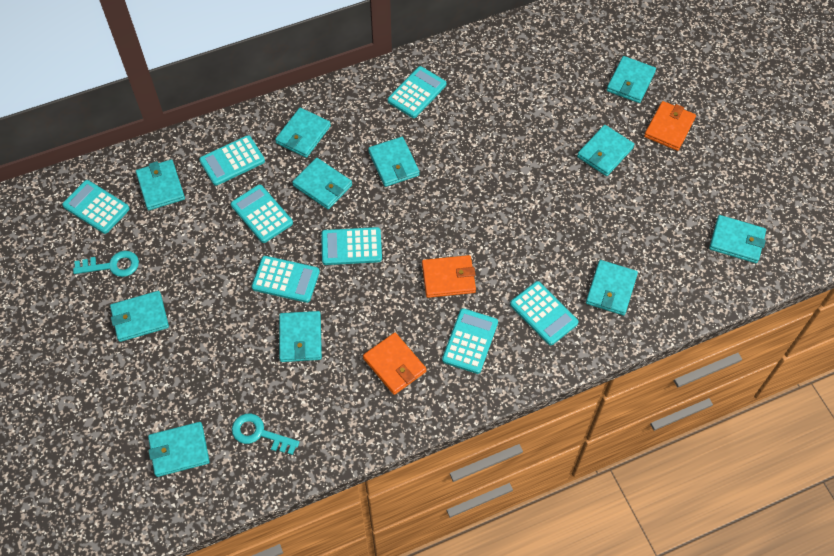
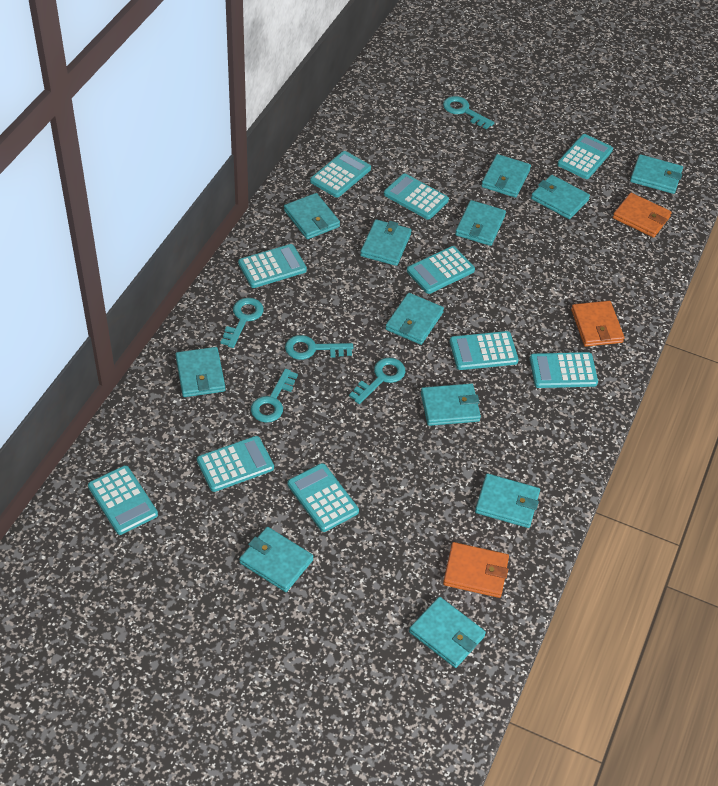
turquoise calculator: 8 -> 10
turquoise key: 2 -> 5
turquoise wallet: 11 -> 12

